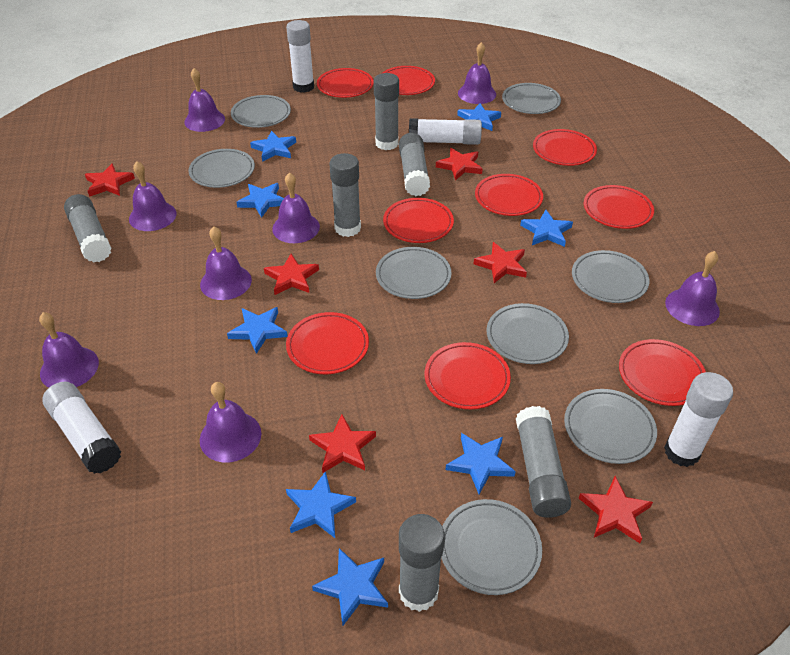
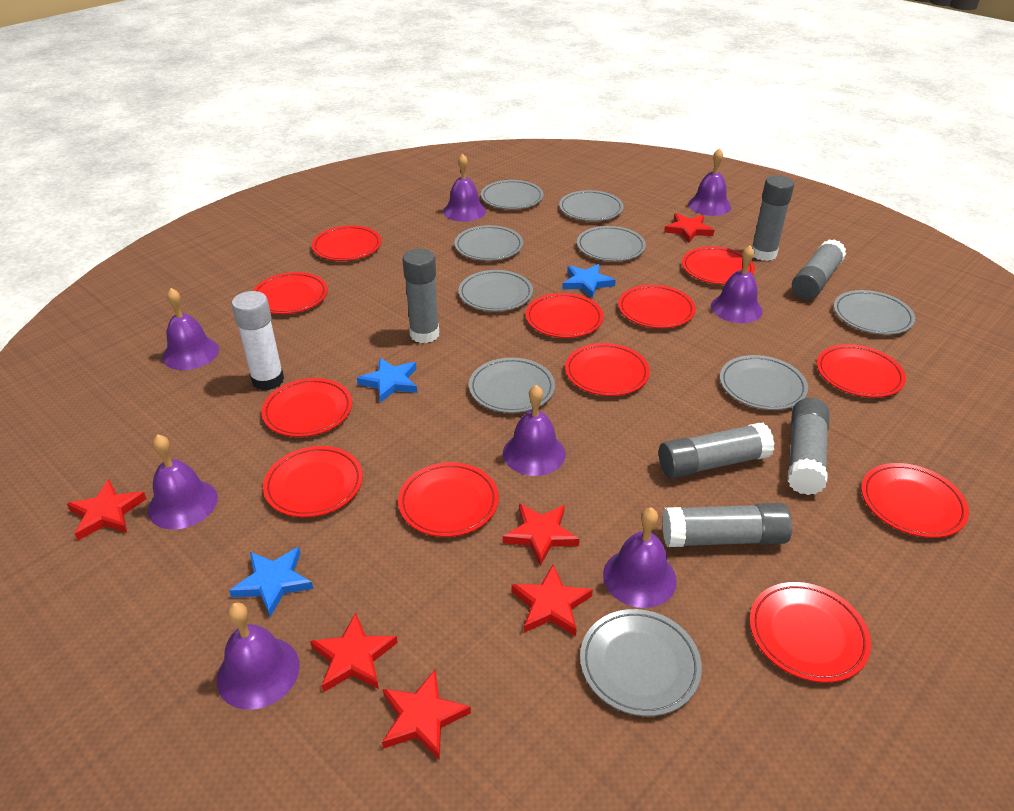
blue star: 8 -> 3
grey plate: 8 -> 9
red plate: 9 -> 12
white glue stick: 4 -> 1

